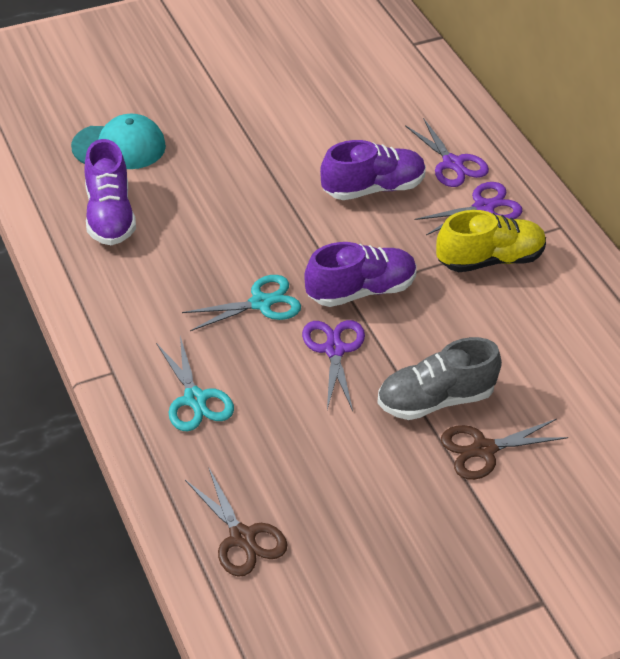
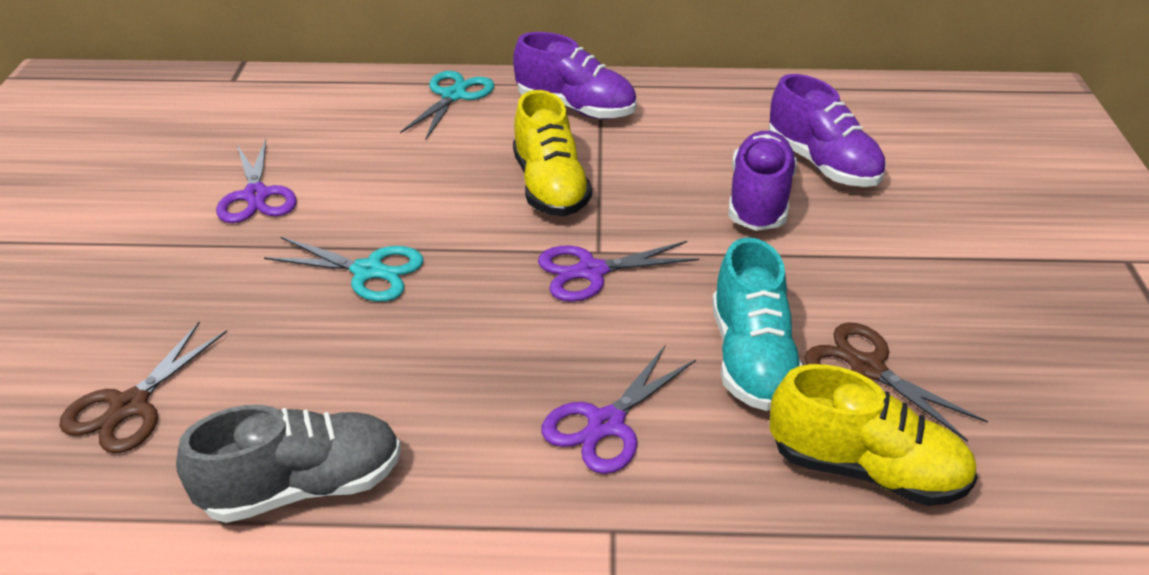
turquoise cap: 1 -> 0
turquoise shoe: 0 -> 1
yellow shoe: 1 -> 2

